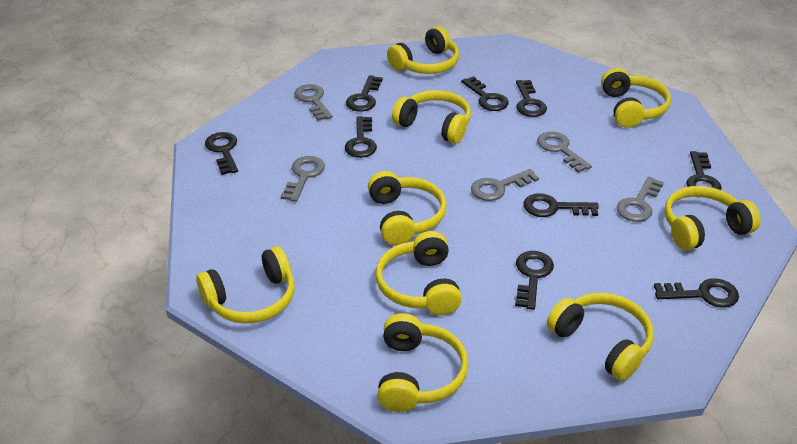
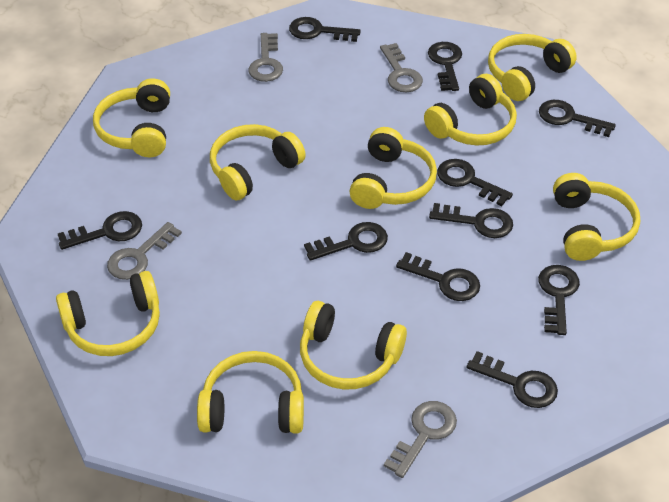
black key: 9 -> 10
grey key: 5 -> 4

